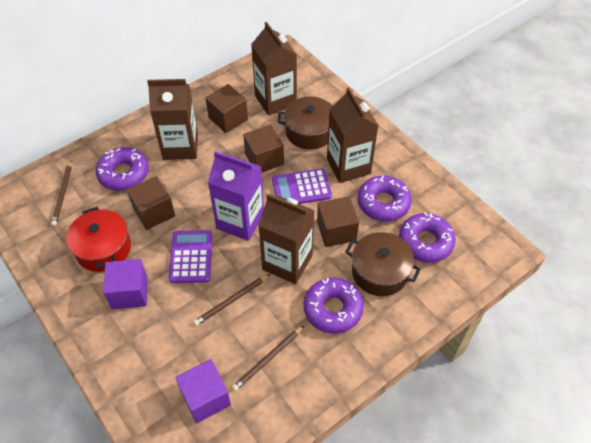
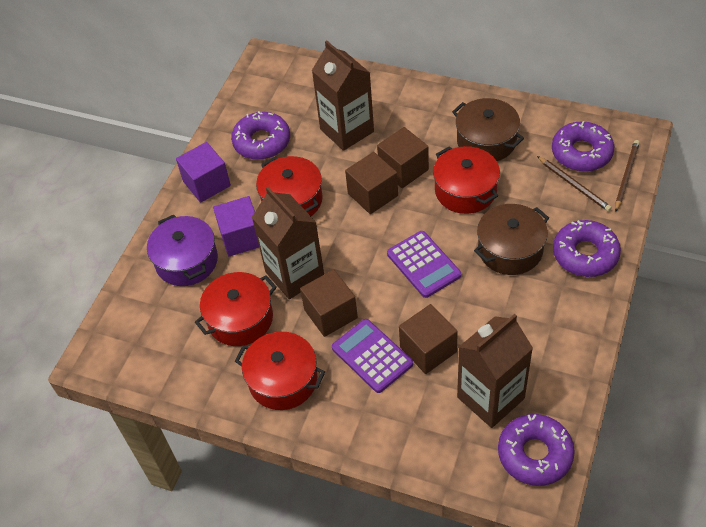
brown carton: 4 -> 3
brown pencil: 3 -> 2
purple carton: 1 -> 0
purple pot: 0 -> 1
red pot: 1 -> 4

